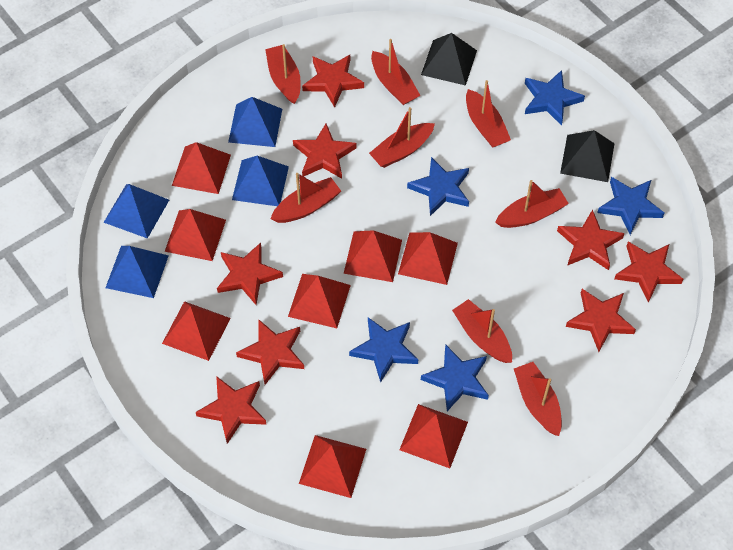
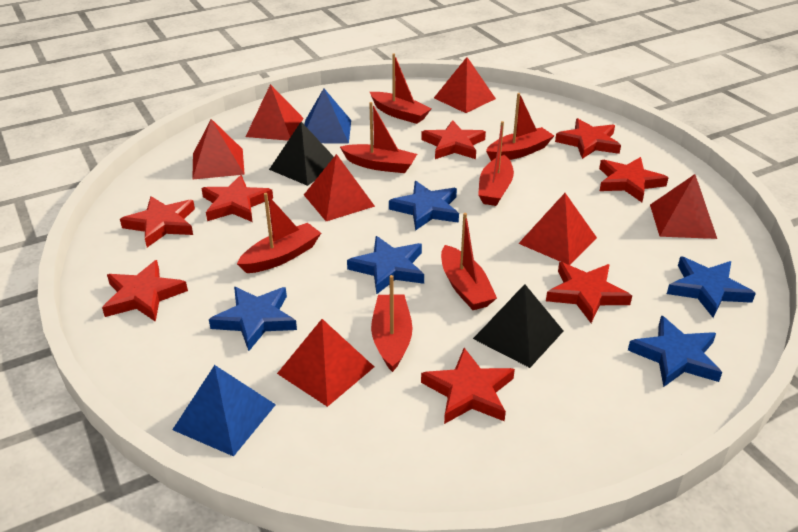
blue pyramid: 4 -> 2
red boat: 8 -> 7
red pyramid: 8 -> 7

